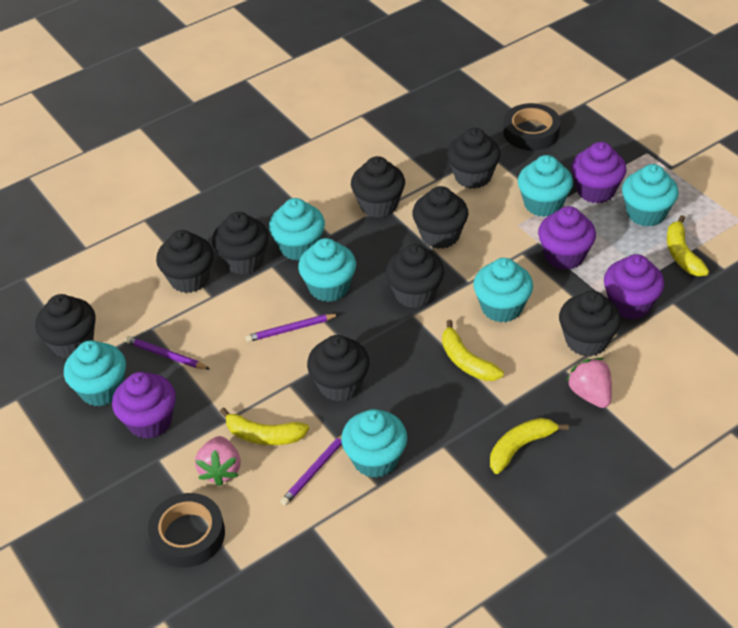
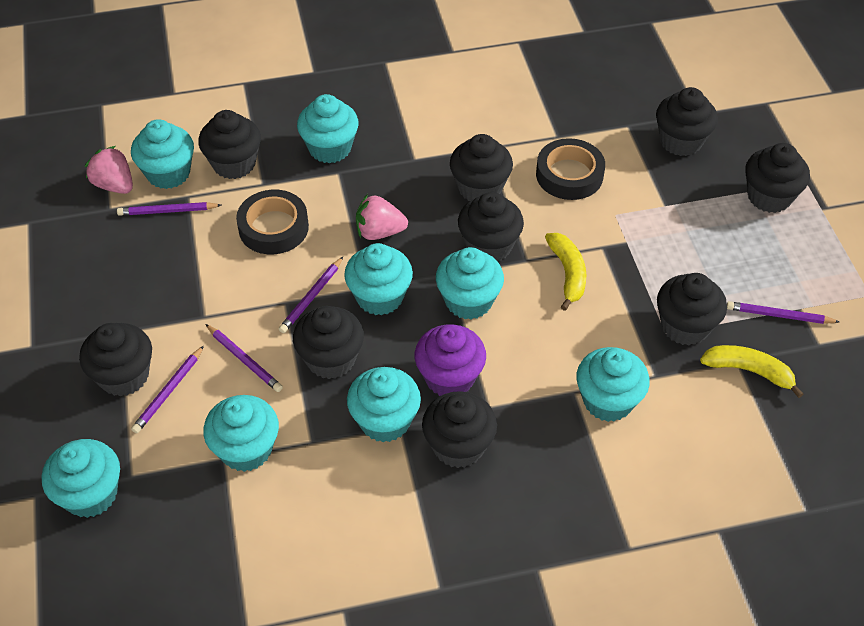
purple cupcake: 4 -> 1
purple pencil: 3 -> 5
turquoise cupcake: 7 -> 8
yellow banana: 4 -> 2

